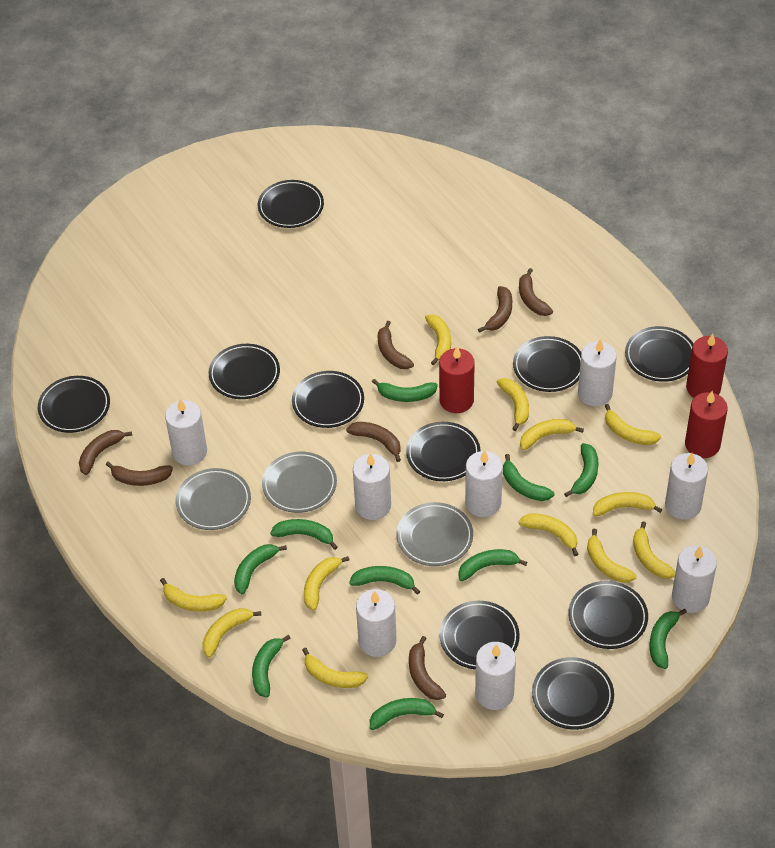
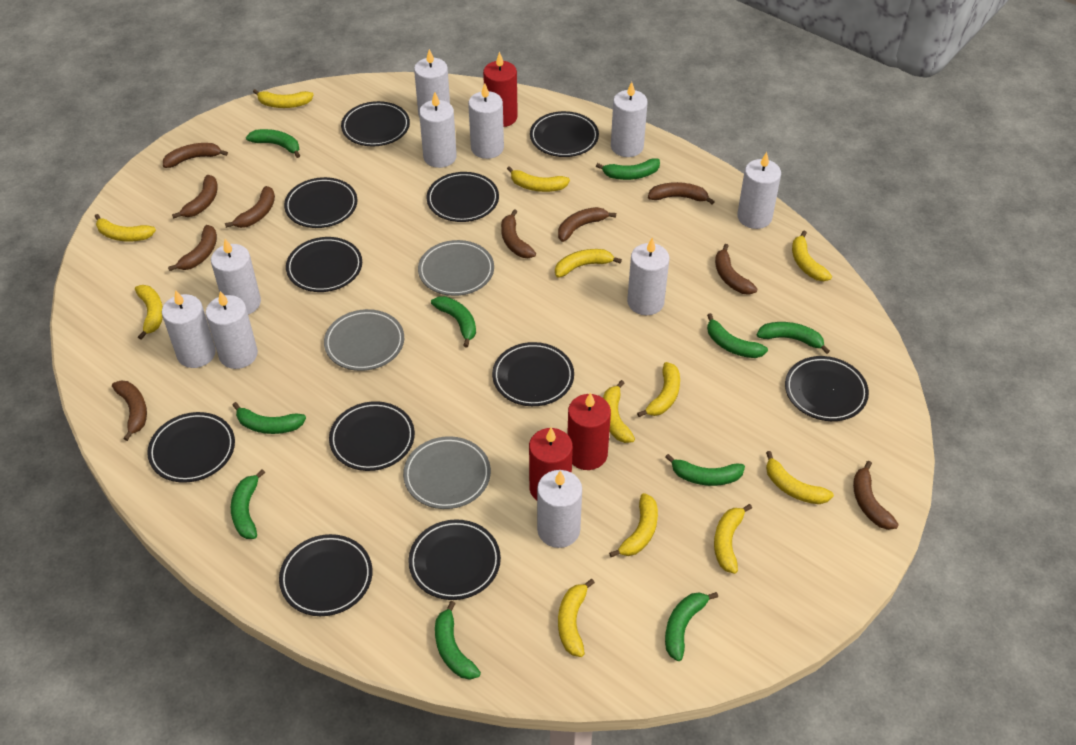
black plate: 10 -> 11
brown banana: 7 -> 10
white candle: 8 -> 10

